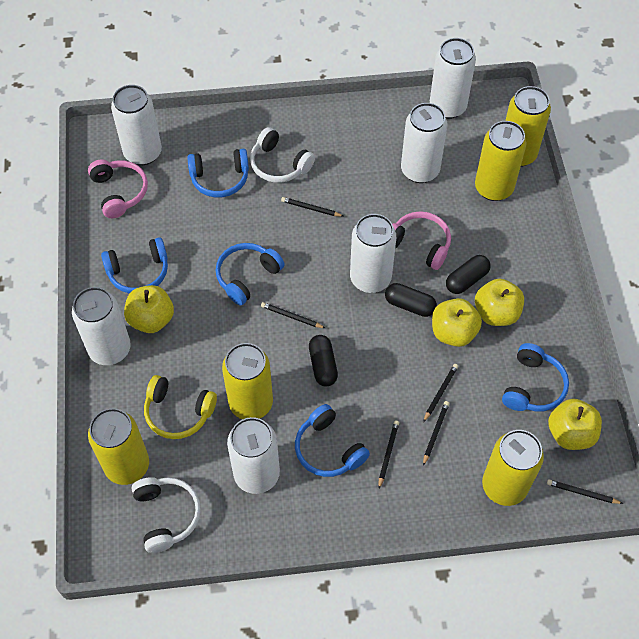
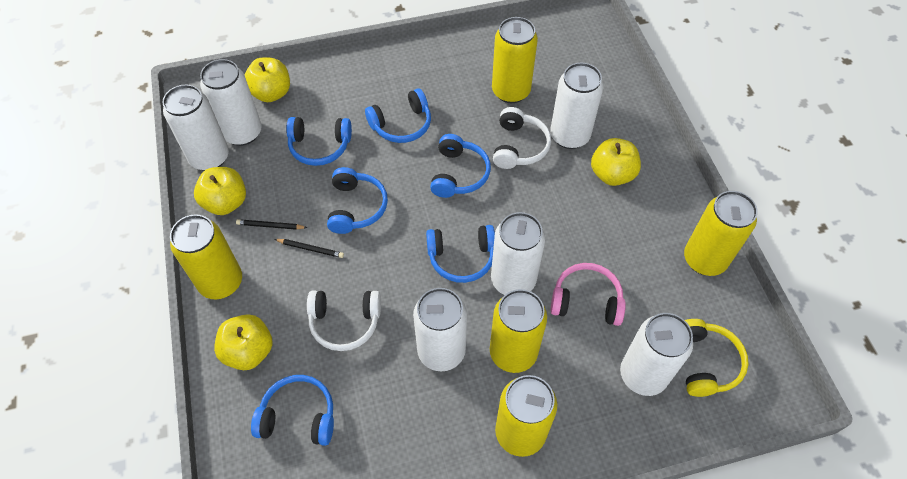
black capsule: 3 -> 0
black pencil: 6 -> 2
blue headphones: 5 -> 6
pink headphones: 2 -> 1

